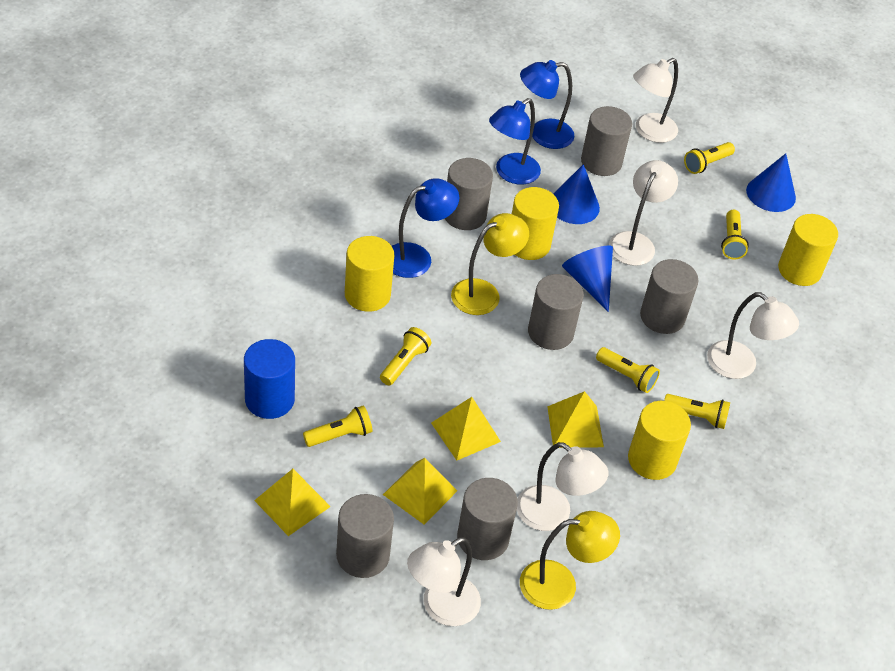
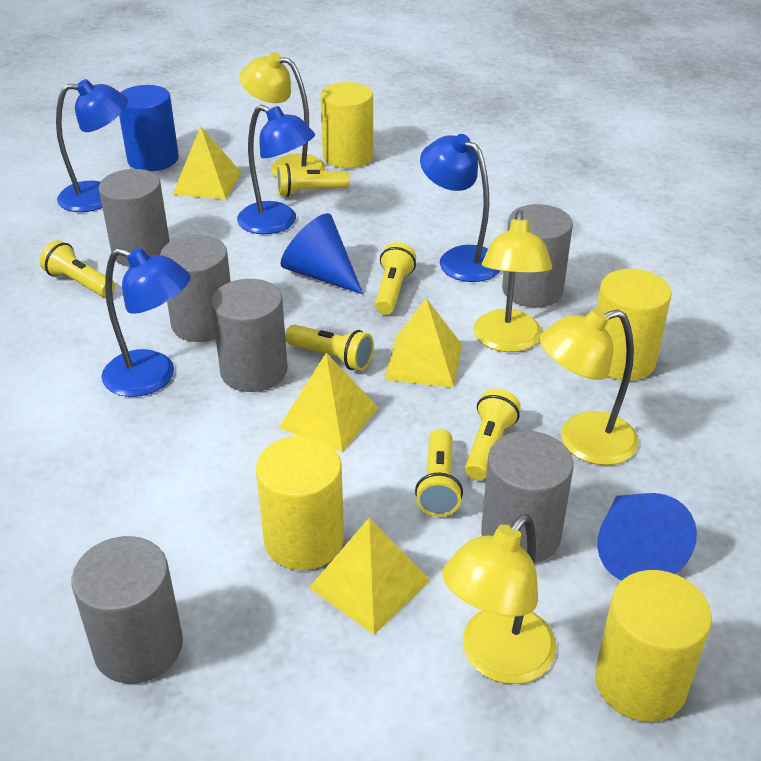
blue cone: 3 -> 2
blue lamp: 3 -> 4
white lamp: 5 -> 0
yellow lamp: 2 -> 4

